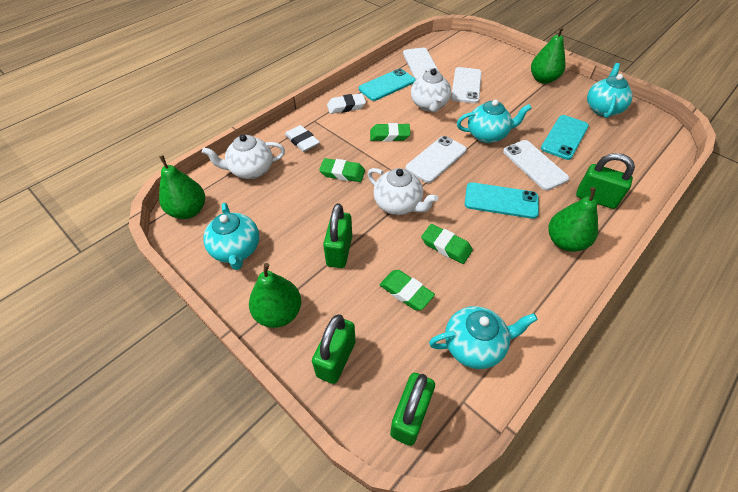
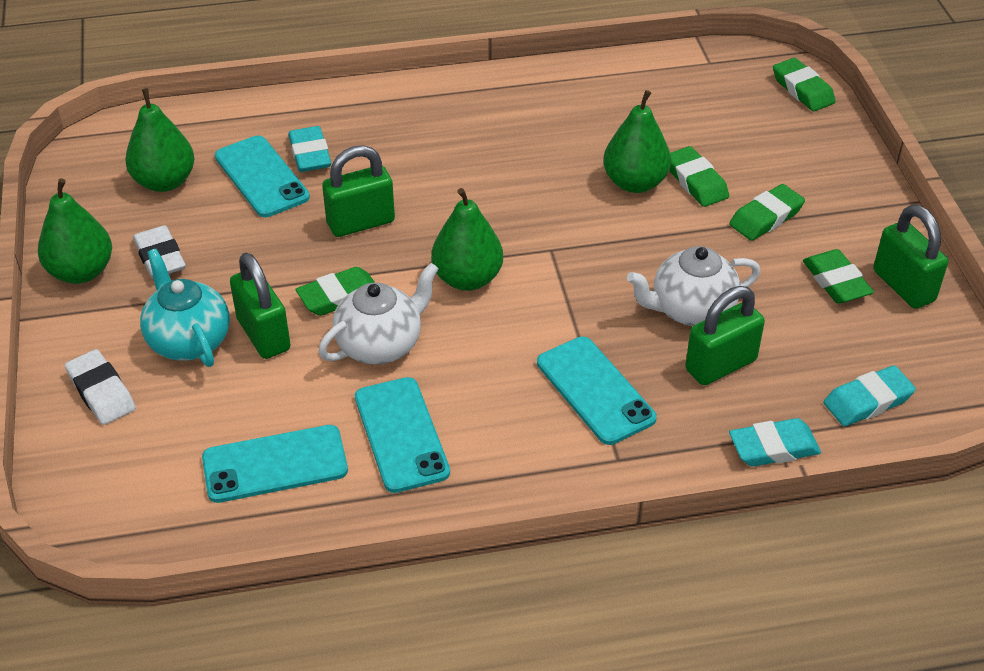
green eraser: 4 -> 5
turquoise eraser: 0 -> 3
turquoise phone: 3 -> 4
turquoise teapot: 4 -> 1
white phone: 4 -> 0
white teapot: 3 -> 2

